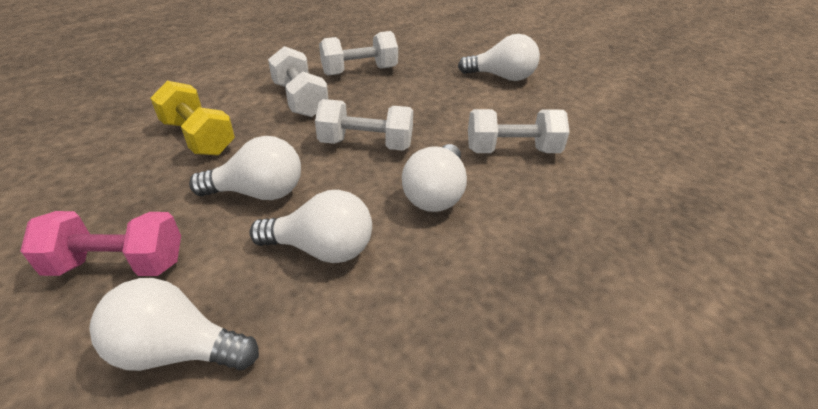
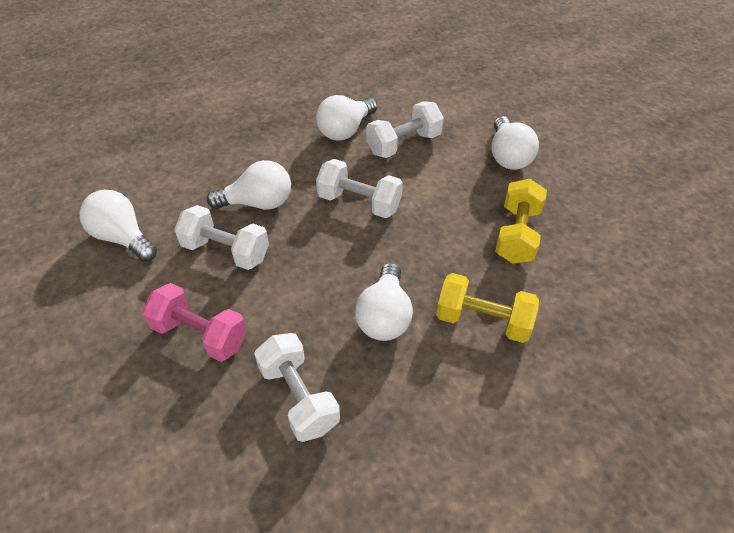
yellow dumbbell: 1 -> 2

